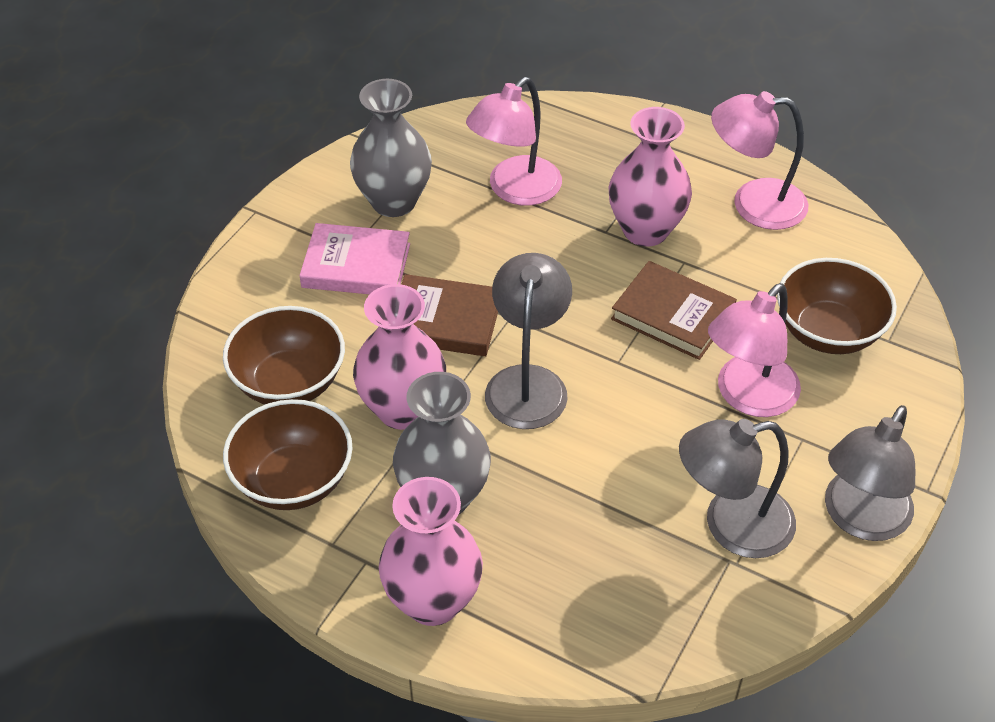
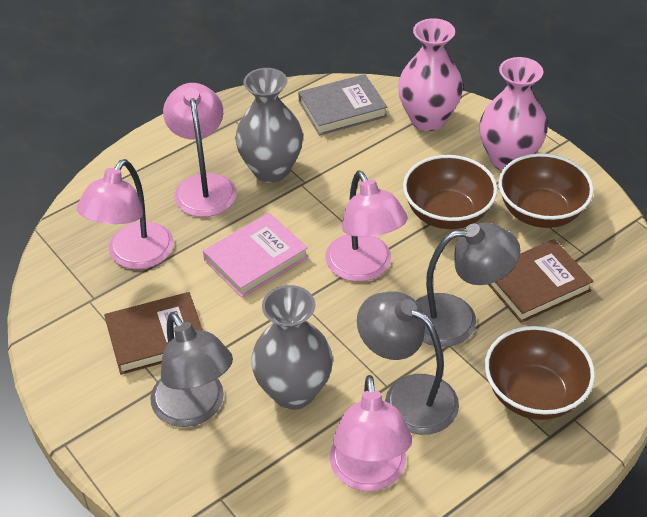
grey book: 0 -> 1
pink lamp: 3 -> 4
pink vase: 3 -> 2

